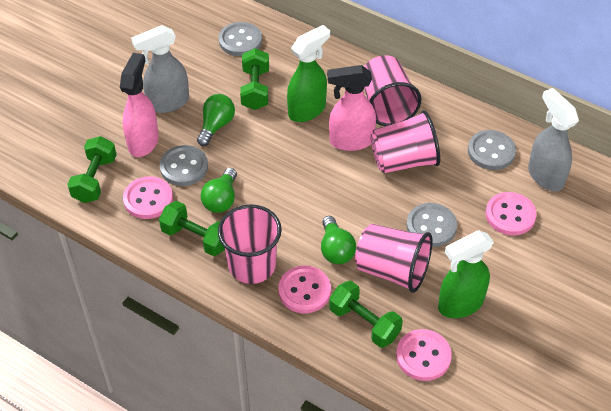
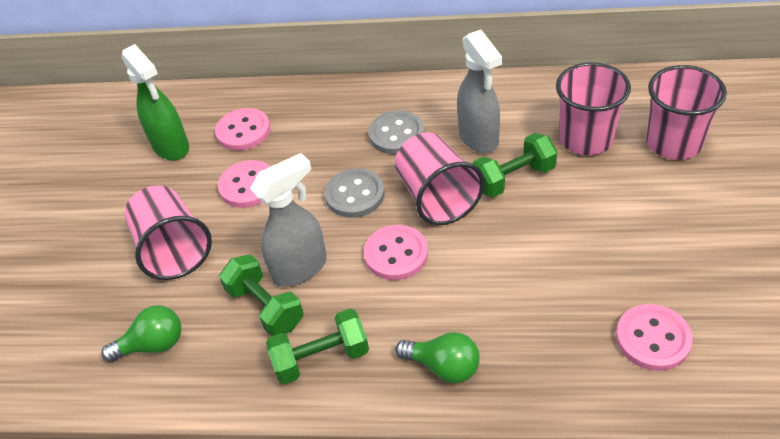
green dumbbell: 4 -> 3
green light bulb: 3 -> 2
green spray bottle: 2 -> 1
grey button: 4 -> 2
pink spray bottle: 2 -> 0

